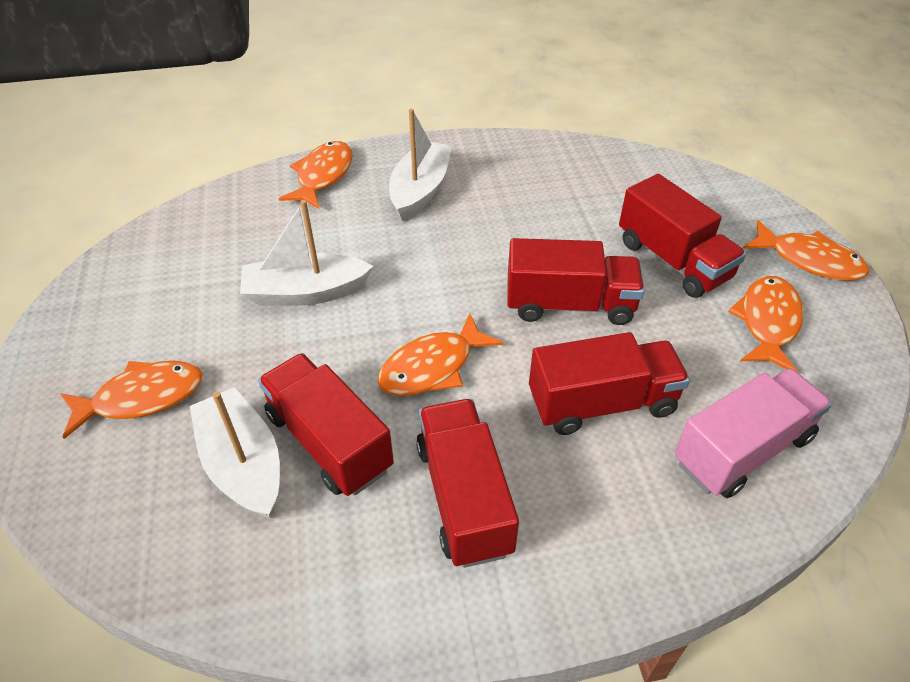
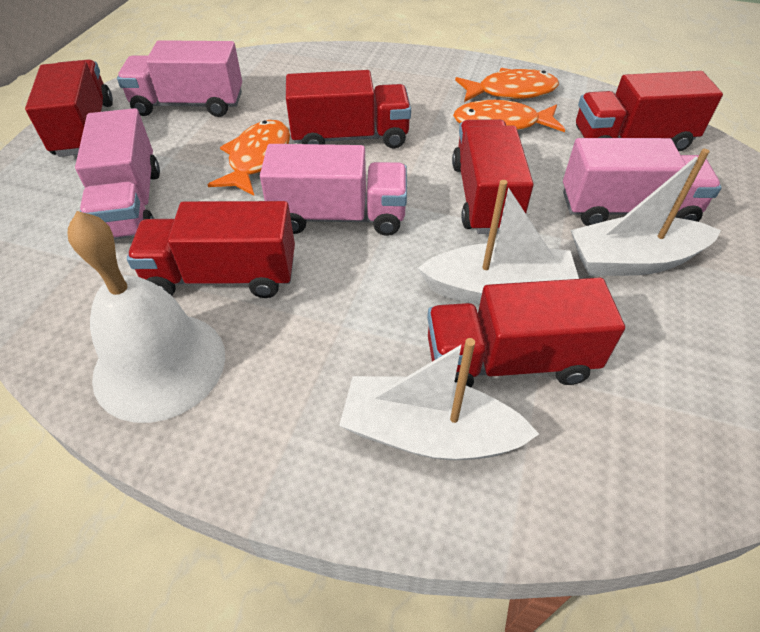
orange fish: 5 -> 3
pink truck: 1 -> 4
red truck: 5 -> 6
white bell: 0 -> 1

